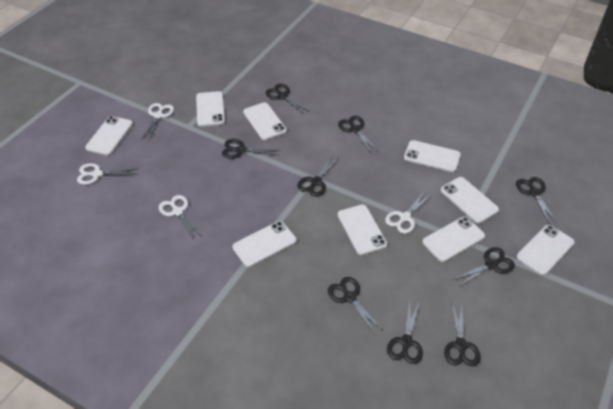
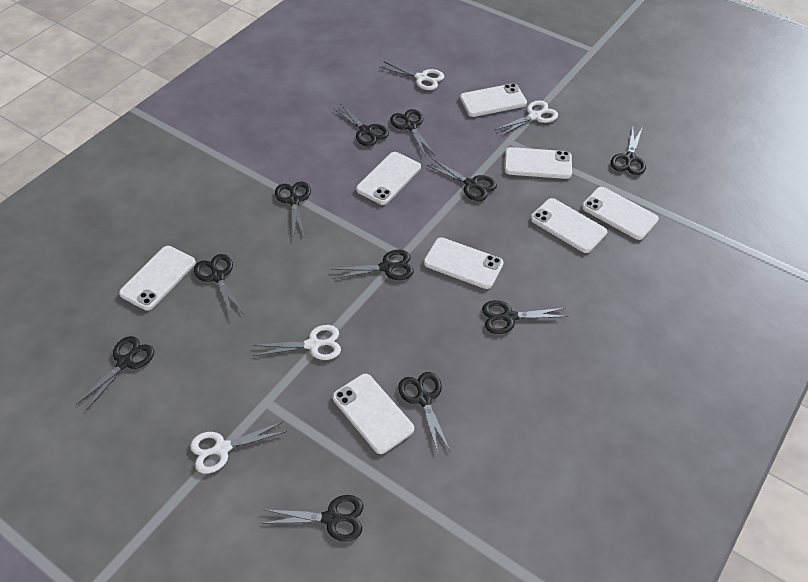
black scissors: 9 -> 11
white phone: 9 -> 8

